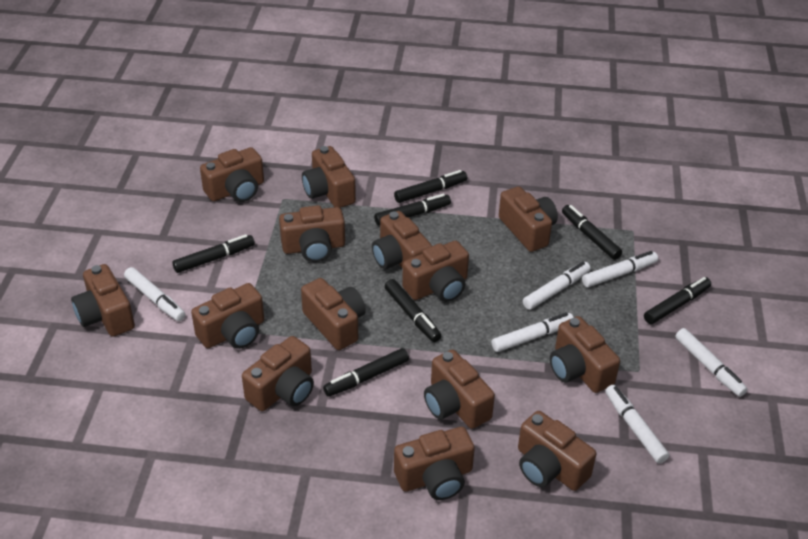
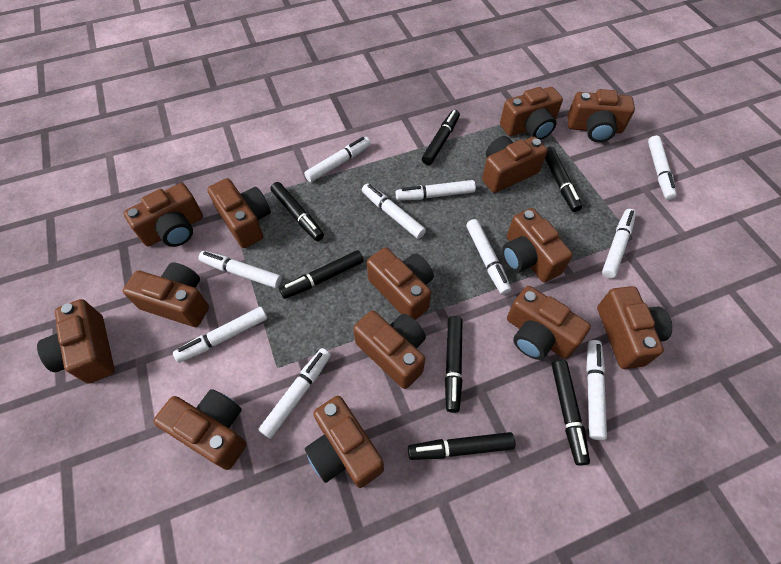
white marker: 6 -> 10

